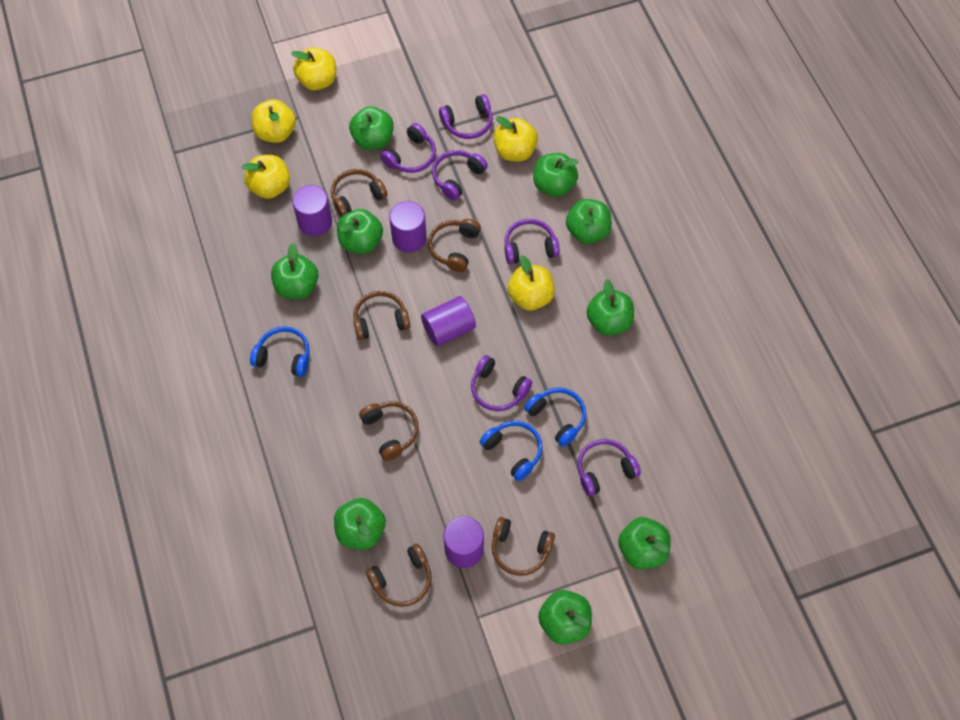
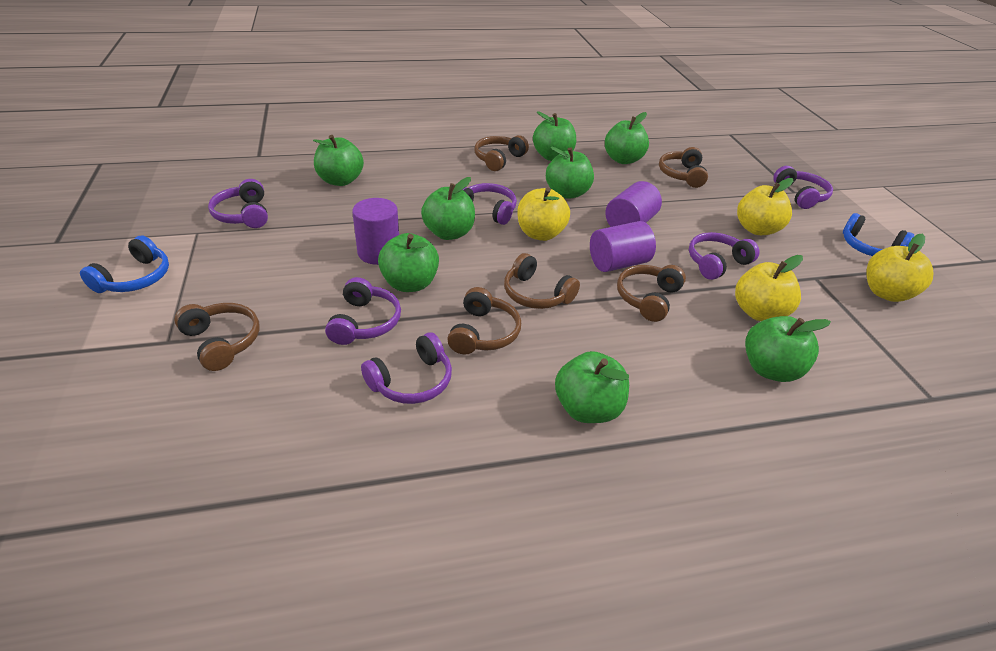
blue headphones: 3 -> 2
green apple: 9 -> 8
purple cylinder: 4 -> 3
yellow apple: 5 -> 4

